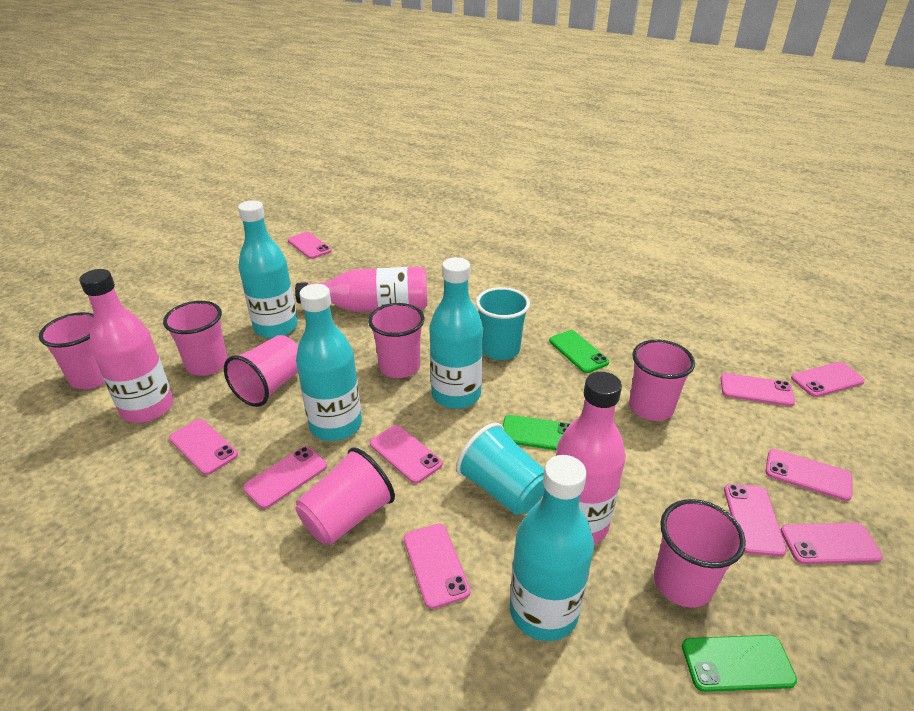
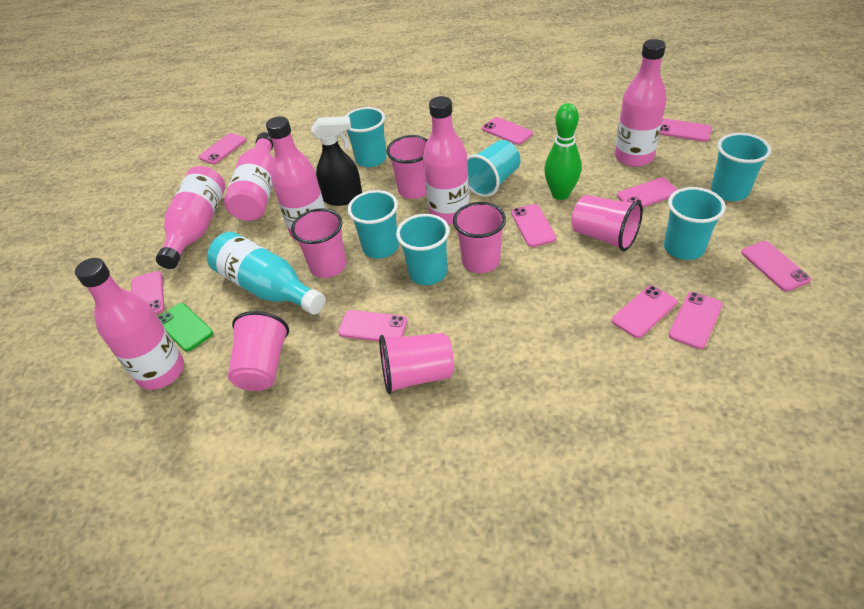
black spray bottle: 0 -> 1
green bowling pin: 0 -> 1
green phone: 3 -> 1
pink bottle: 3 -> 6
pink cup: 7 -> 6
turquoise bottle: 4 -> 1
turquoise cup: 2 -> 6

